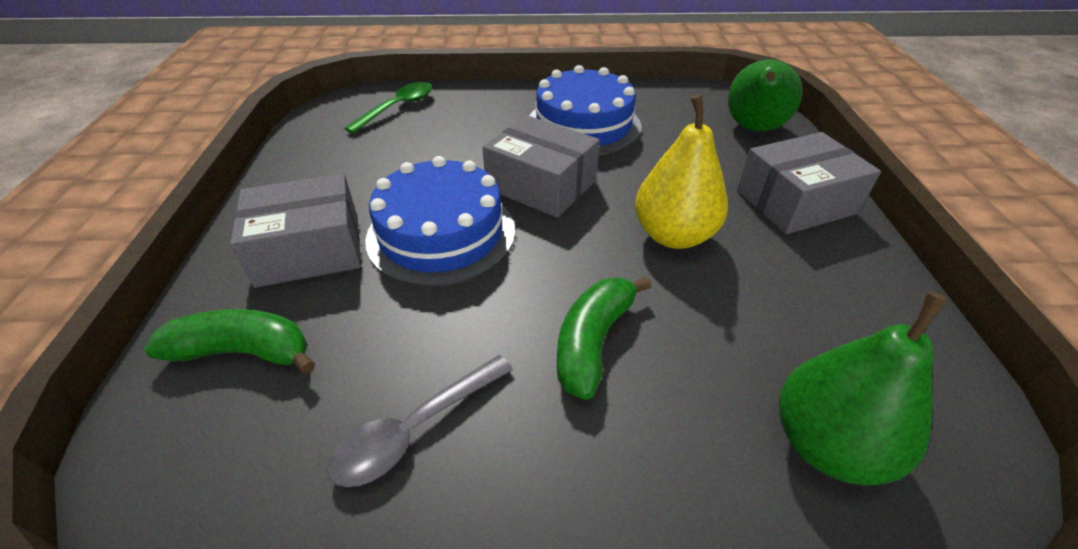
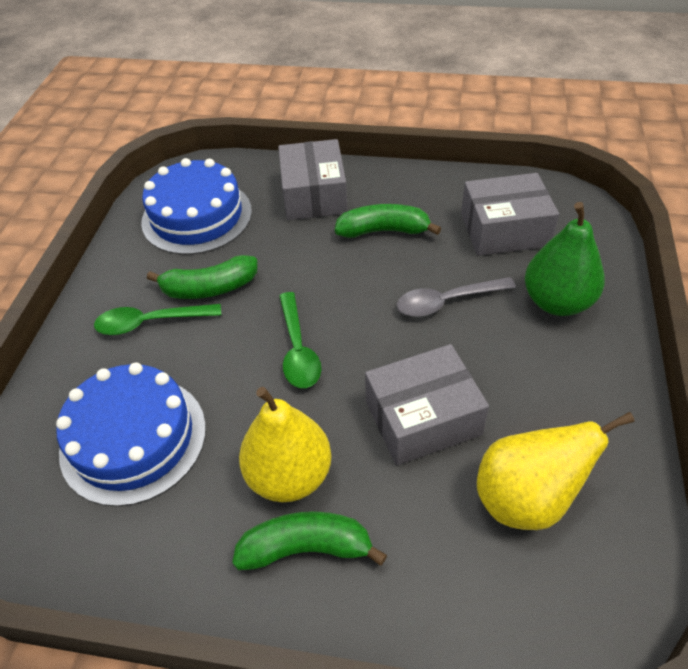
green banana: 2 -> 3
green pear: 2 -> 1
green spoon: 1 -> 2
yellow pear: 1 -> 2

